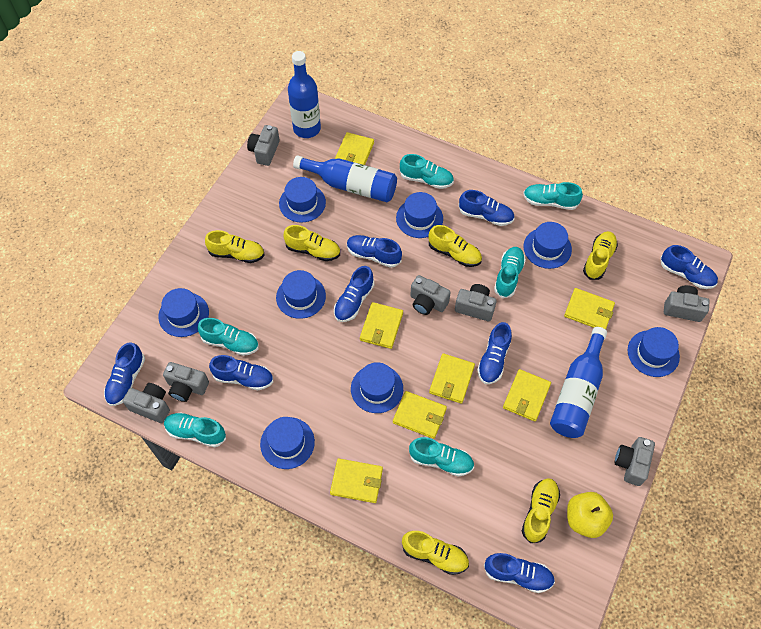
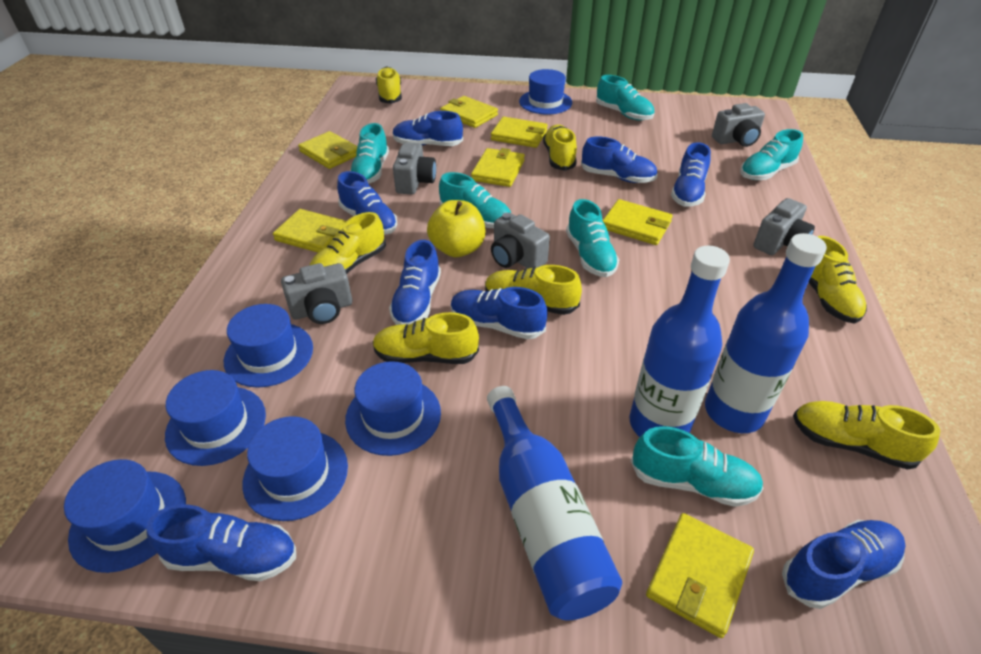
blue hat: 8 -> 6
grey camera: 7 -> 5
yellow shoe: 6 -> 7

